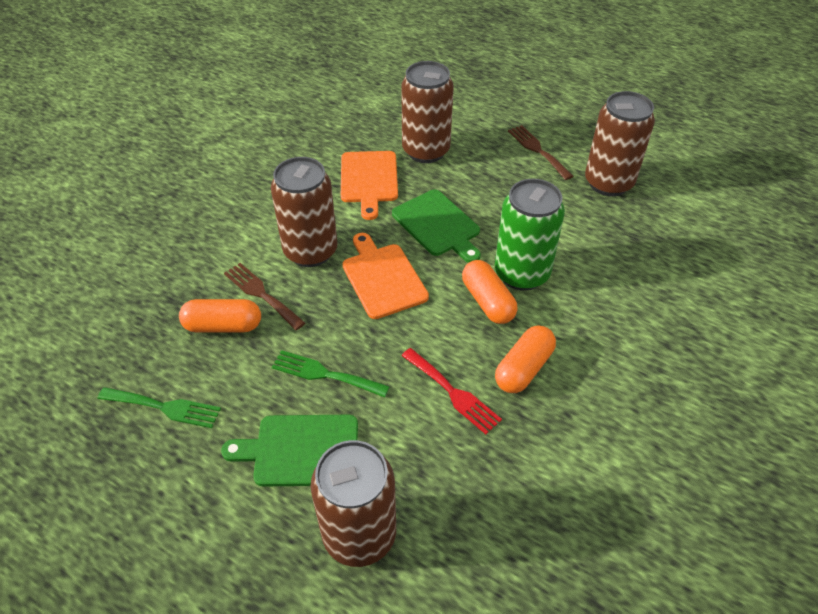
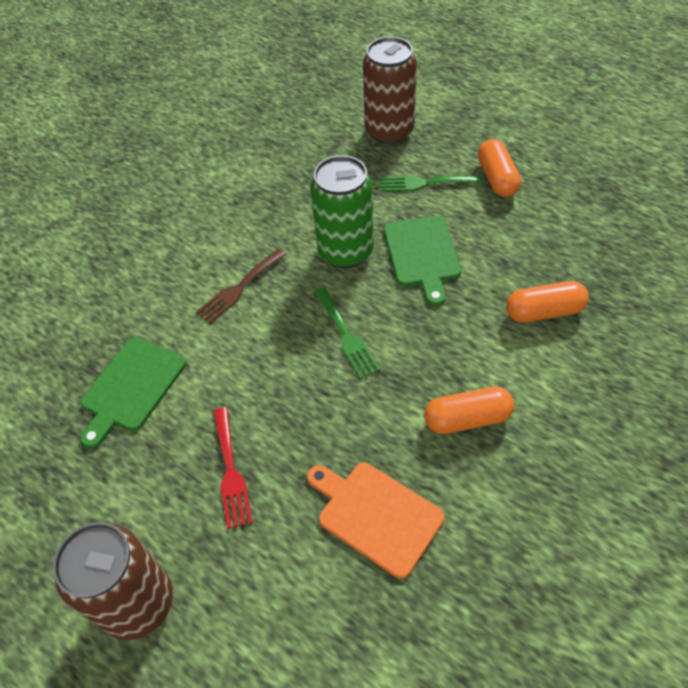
brown can: 4 -> 2
brown fork: 2 -> 1
orange cutting board: 2 -> 1

